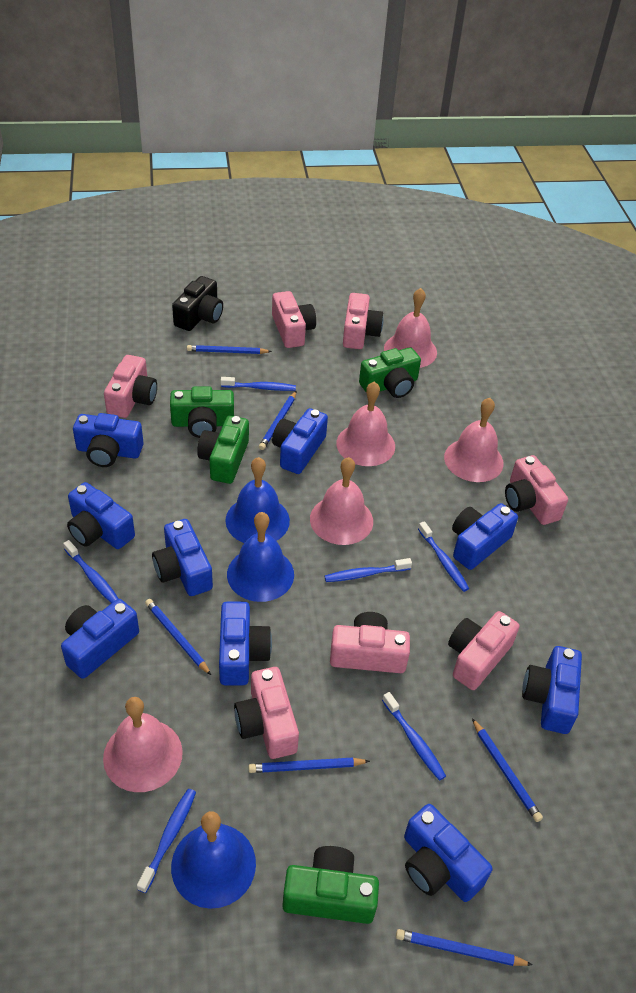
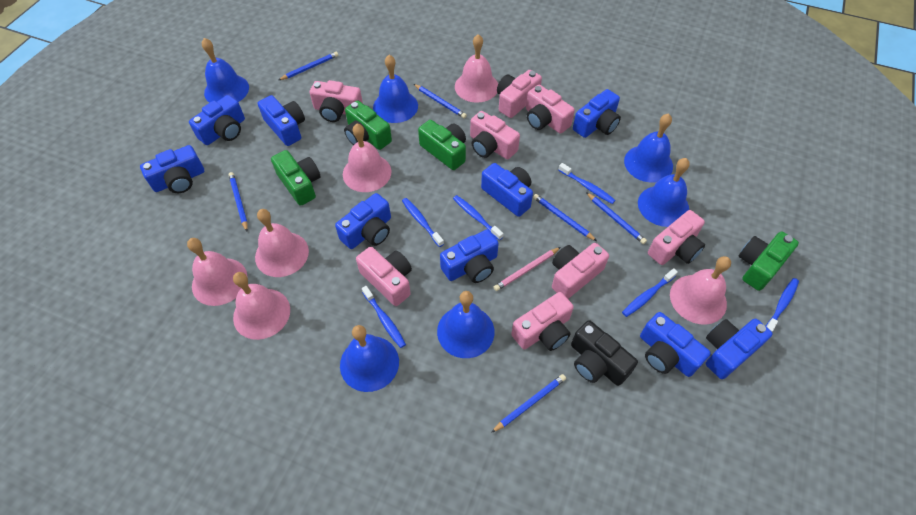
blue bell: 3 -> 6
pink bell: 5 -> 6
pink camera: 7 -> 8
pink pencil: 0 -> 1

